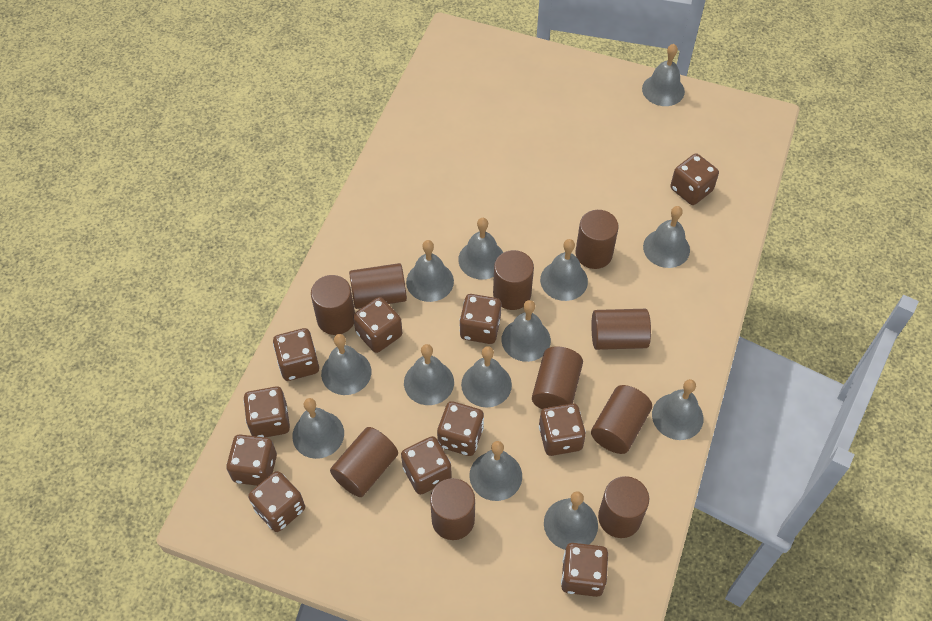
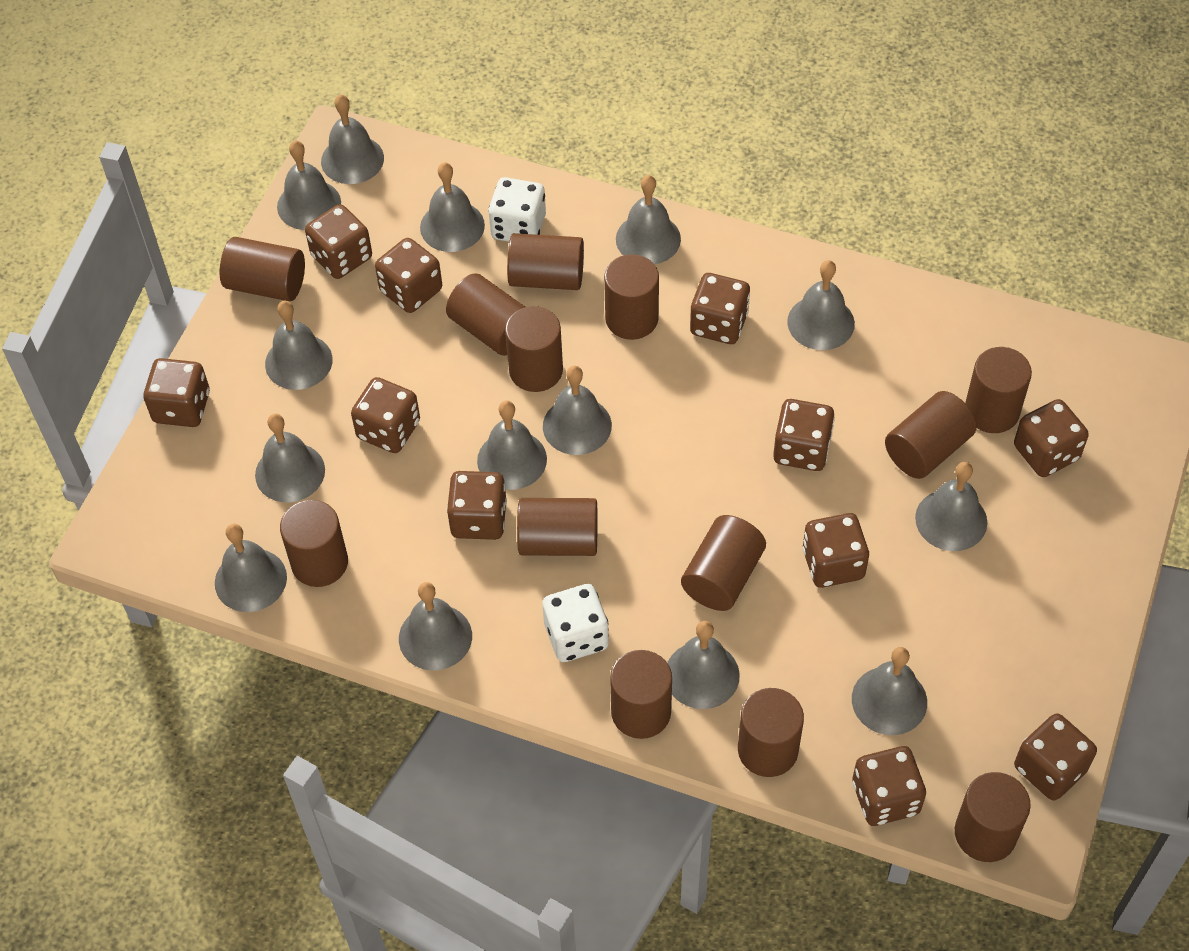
brown cylinder: 10 -> 13
grey bell: 13 -> 14
white dice: 0 -> 2

